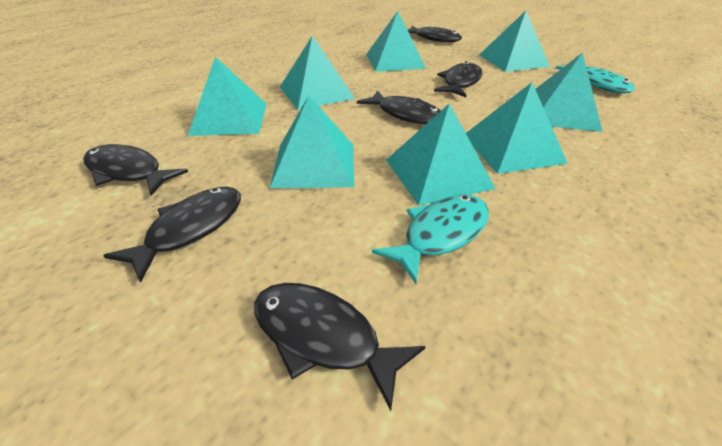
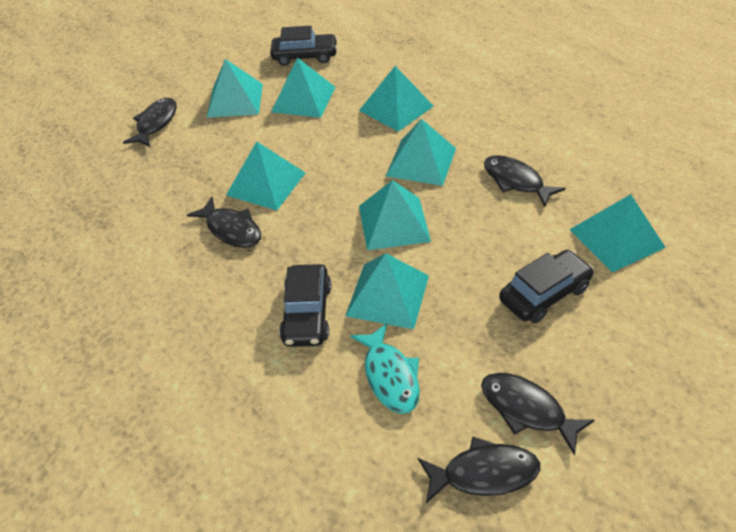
black car: 0 -> 3
black fish: 6 -> 5
turquoise fish: 2 -> 1

